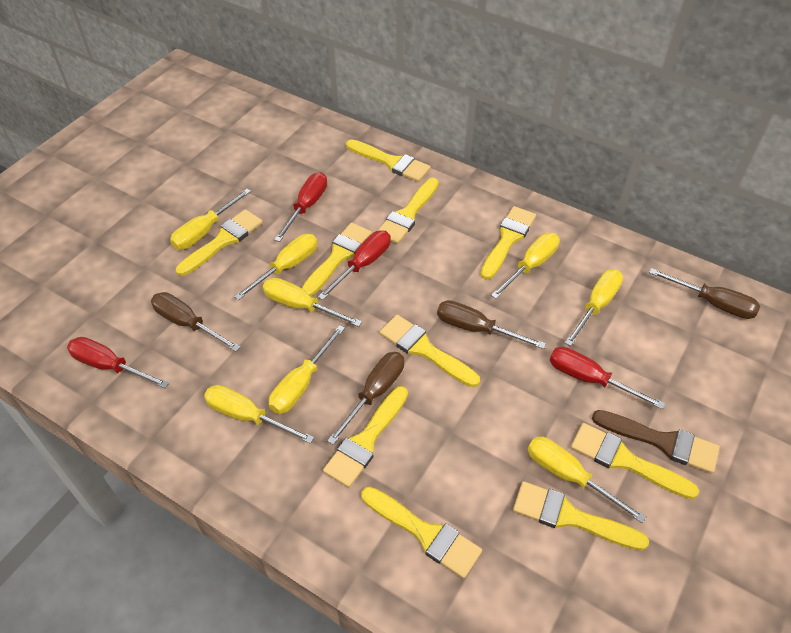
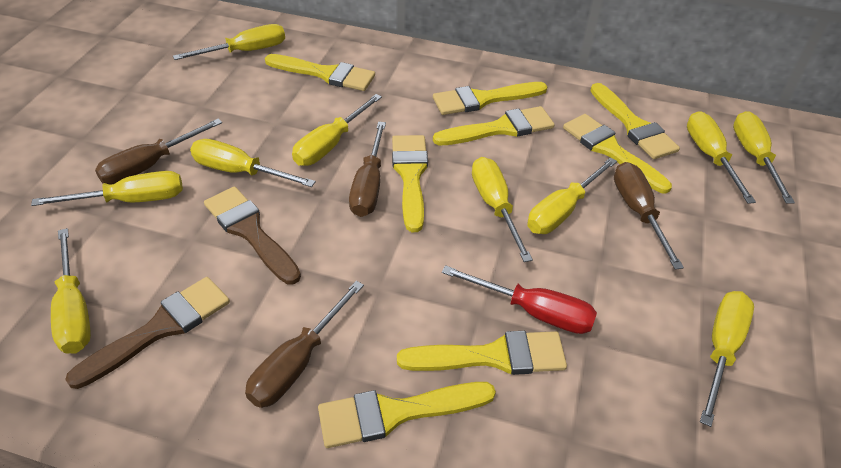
brown brush: 1 -> 2
red screwdriver: 4 -> 1
yellow brush: 10 -> 8
yellow screwdriver: 8 -> 10

